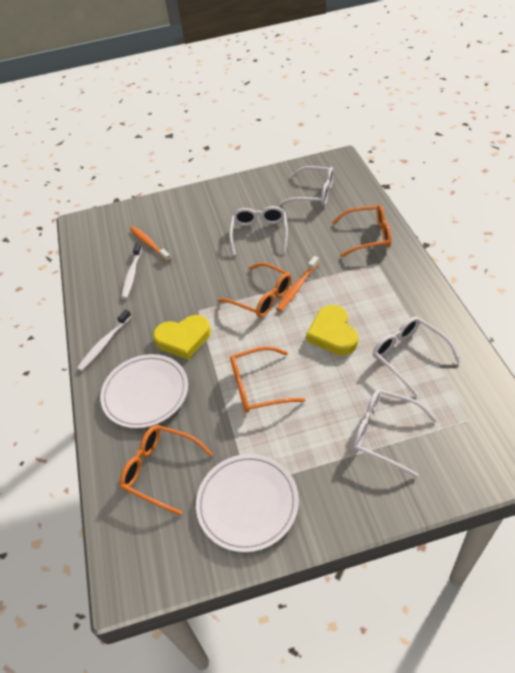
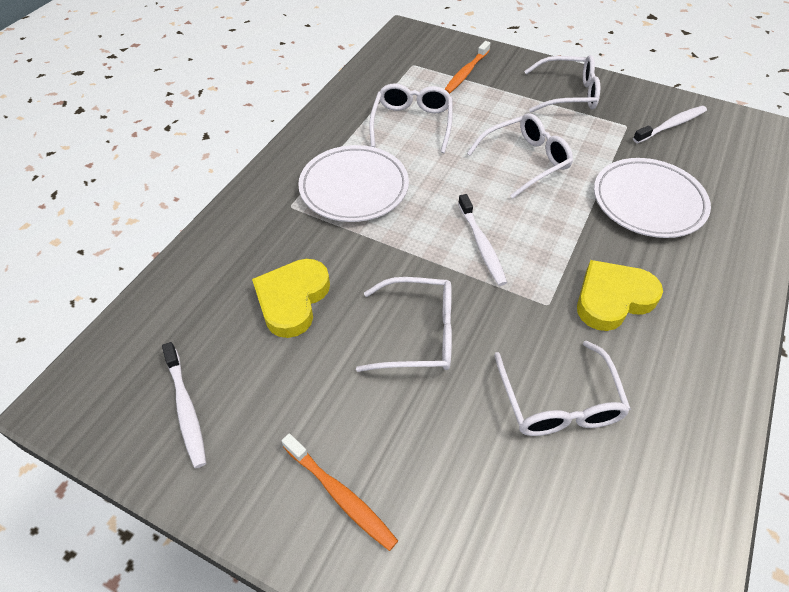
orange glasses: 4 -> 0
white glasses: 4 -> 5
white toothbrush: 2 -> 3

